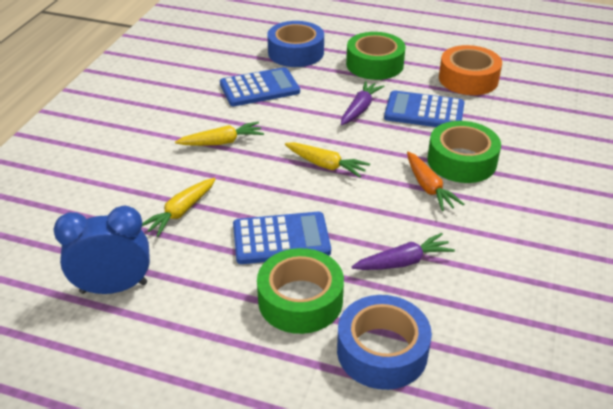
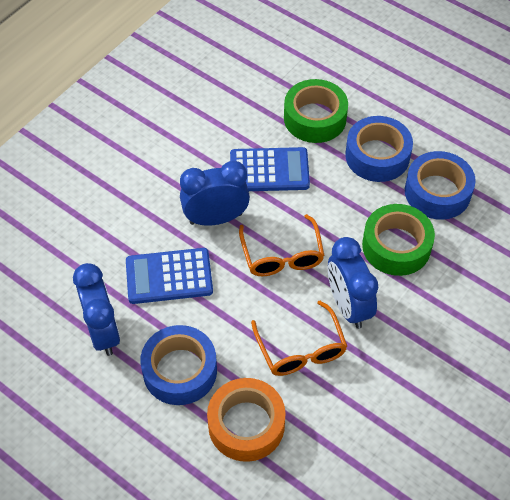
blue calculator: 3 -> 2
blue clock: 1 -> 3
blue tape: 2 -> 3
green tape: 3 -> 2
orange carrot: 1 -> 0
orange glasses: 0 -> 2
purple carrot: 2 -> 0
yellow carrot: 3 -> 0

